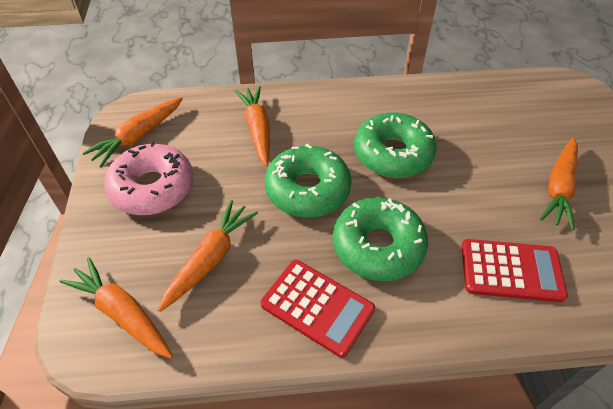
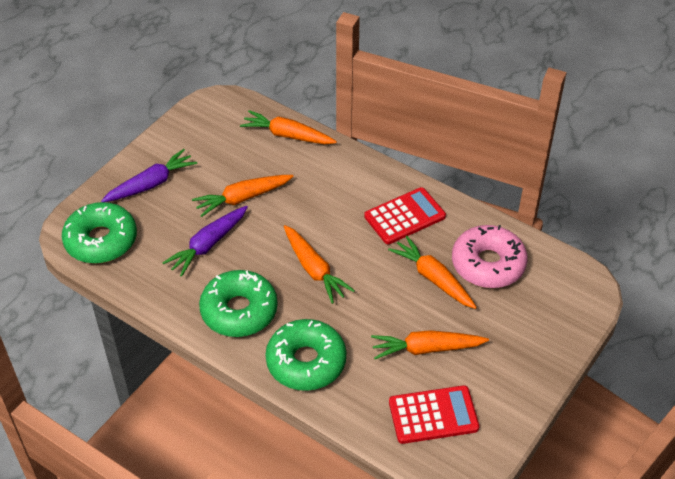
purple carrot: 0 -> 2

